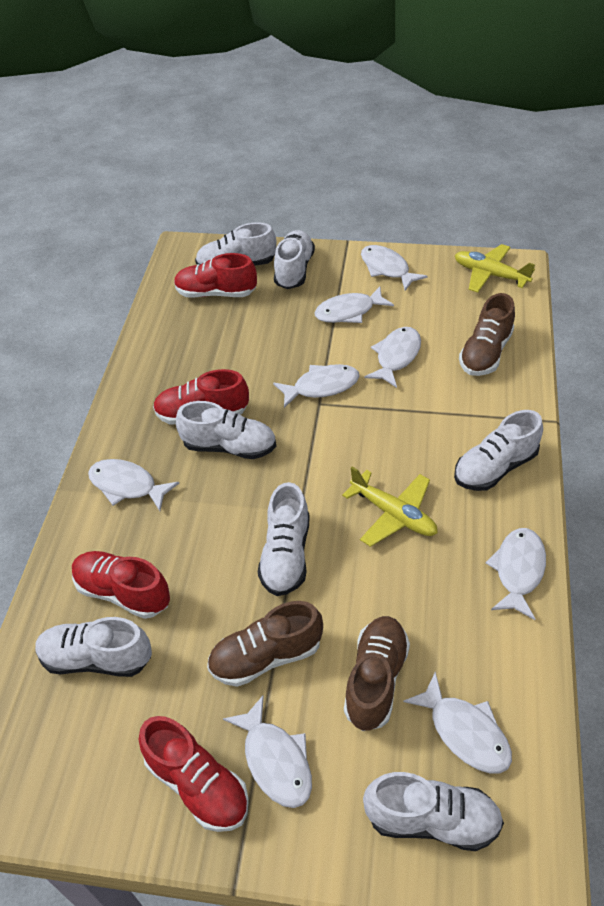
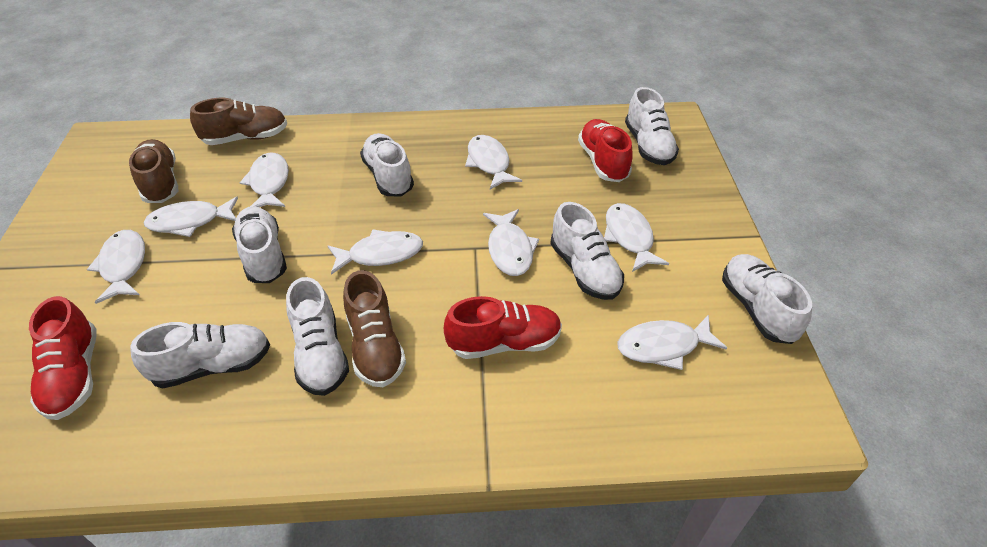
red shoe: 4 -> 3
yellow plane: 2 -> 0

